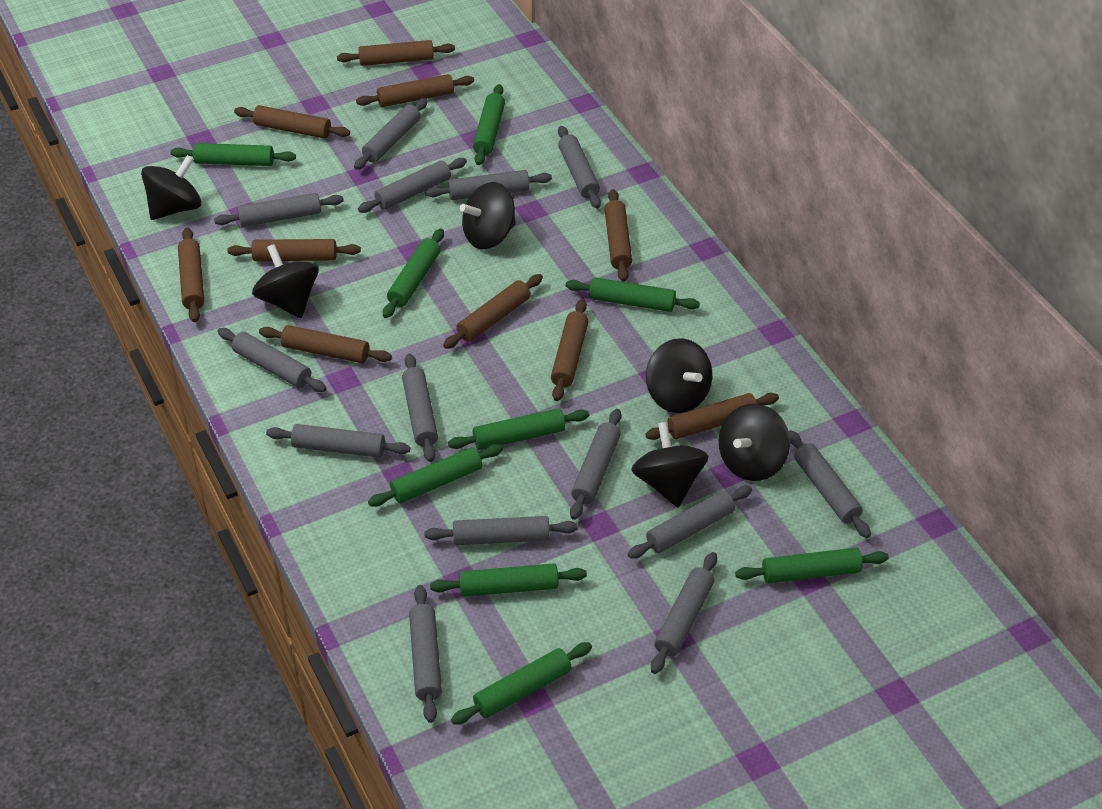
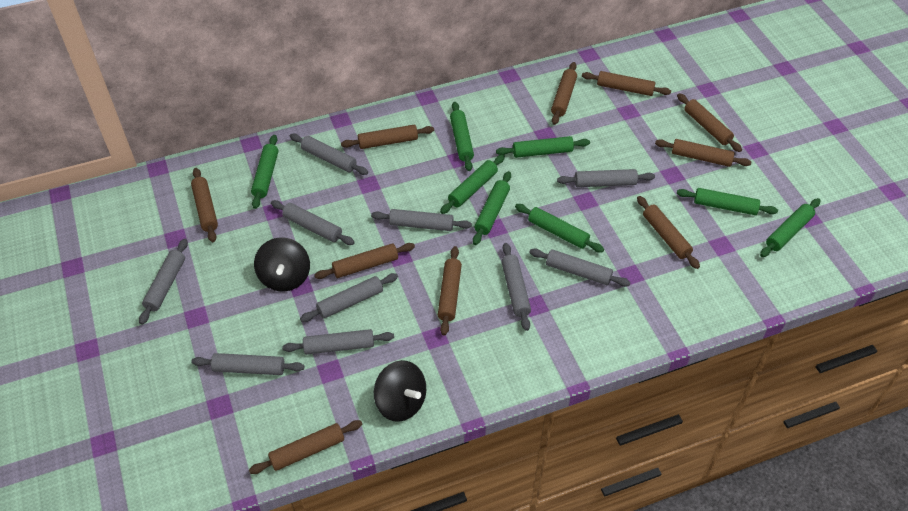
black spinning top: 6 -> 2
green rolling pin: 9 -> 8
grey rolling pin: 14 -> 10

